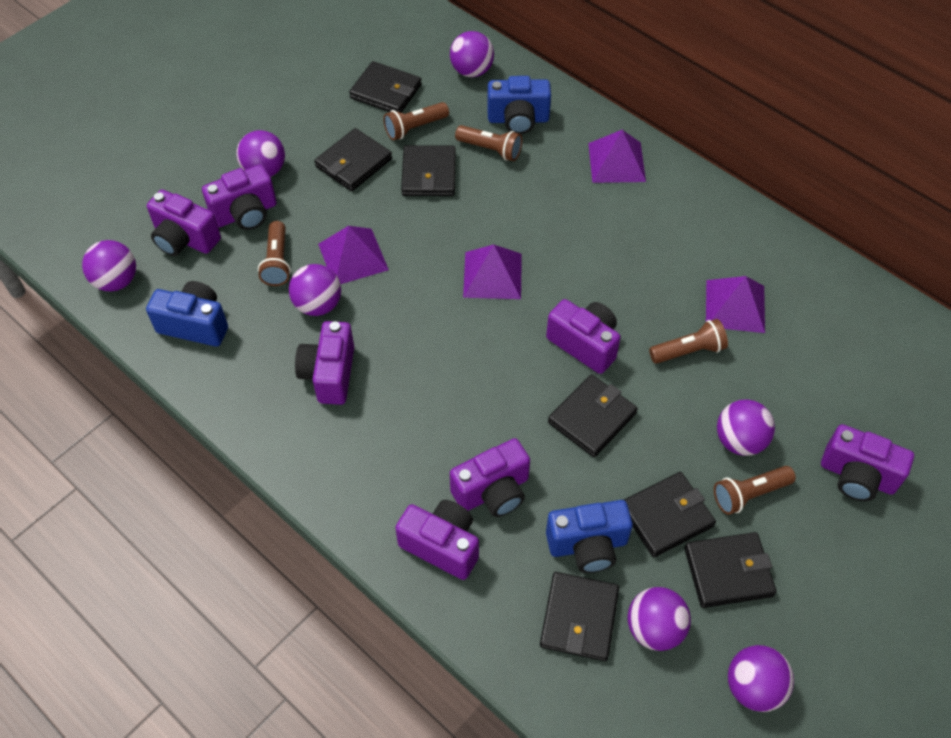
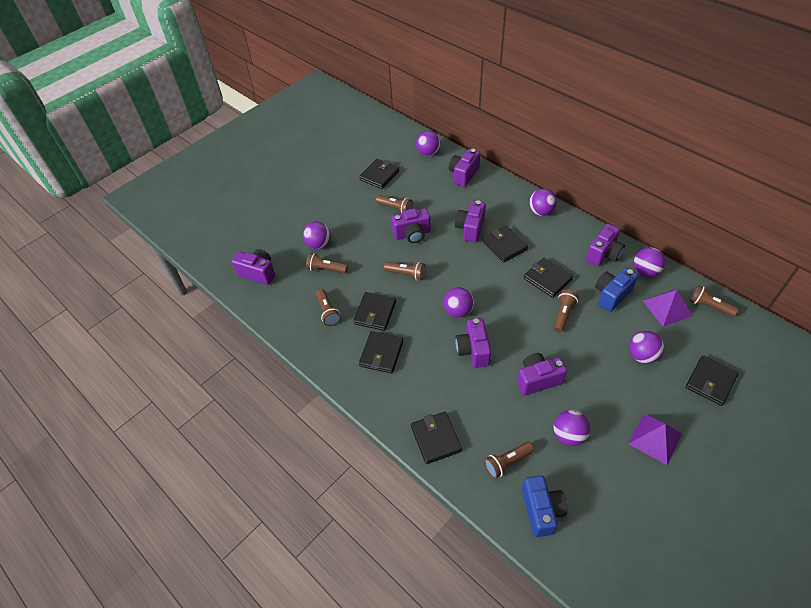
blue camera: 3 -> 2
brown flashlight: 5 -> 7
purple pyramid: 4 -> 2

